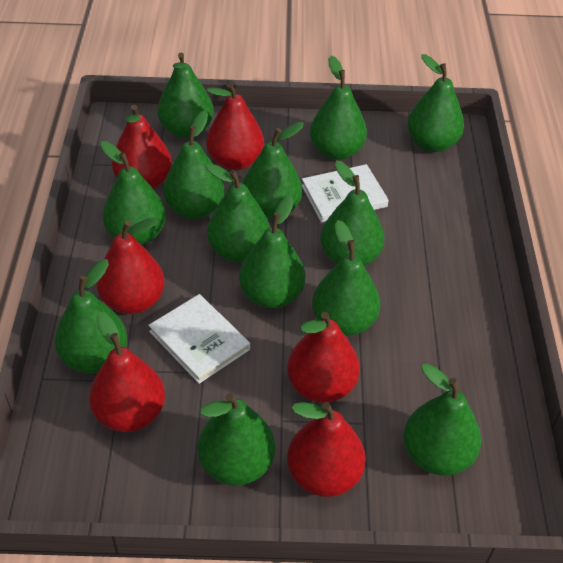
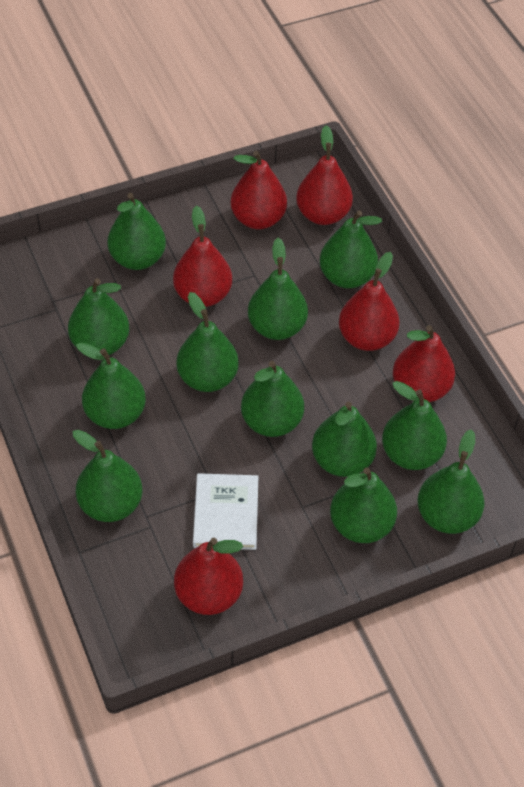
green pear: 13 -> 12
white book: 2 -> 1

